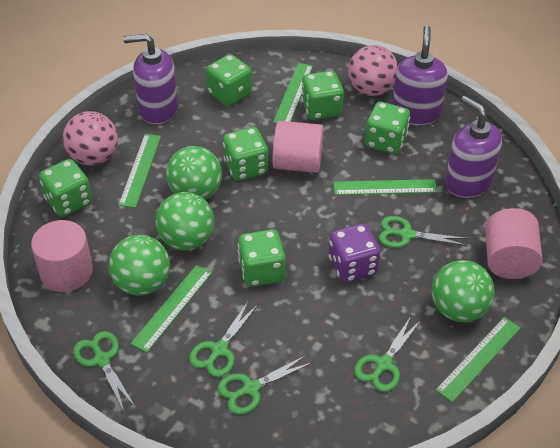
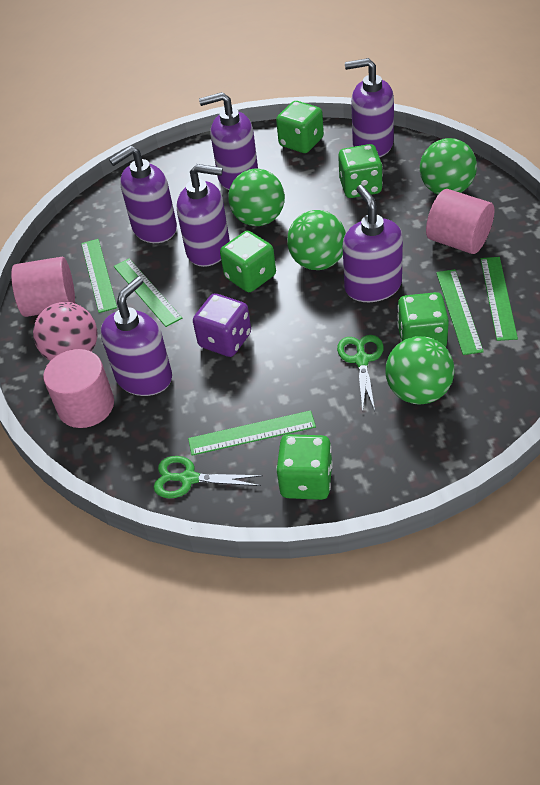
green dice: 6 -> 5
green scissors: 5 -> 2
pink ball: 2 -> 1
purple soap dispenser: 3 -> 6

